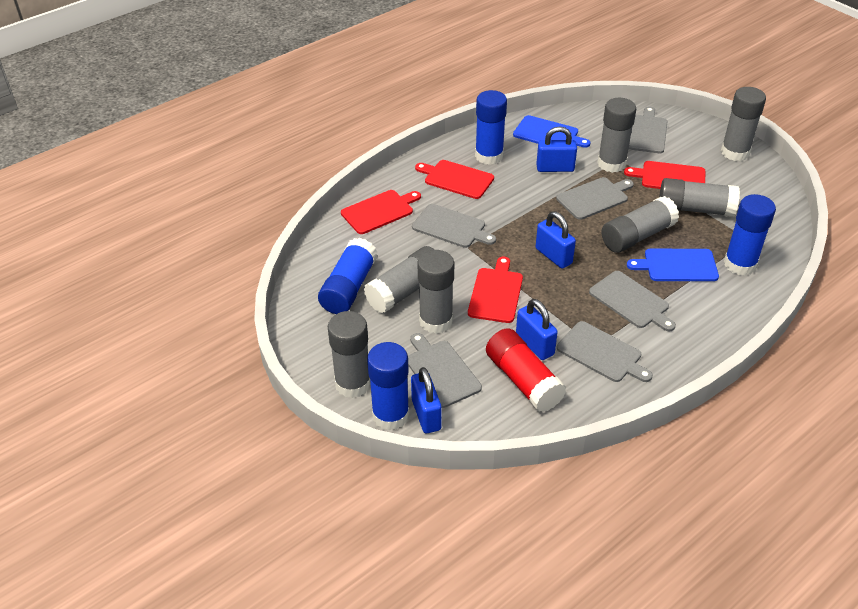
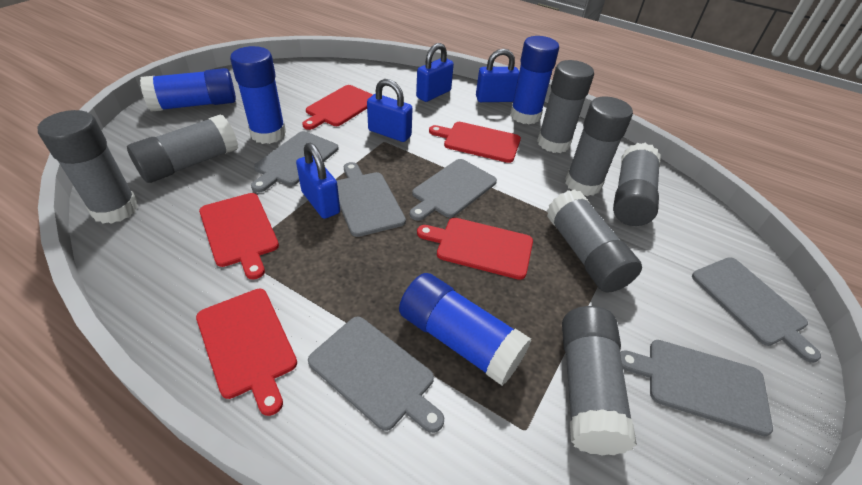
blue cutting board: 2 -> 0
red cutting board: 4 -> 5
red glue stick: 1 -> 0

